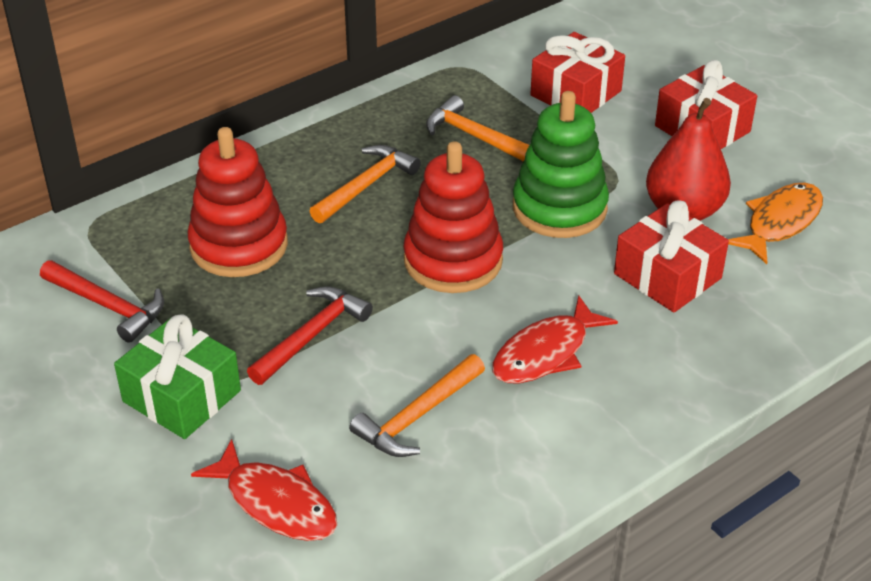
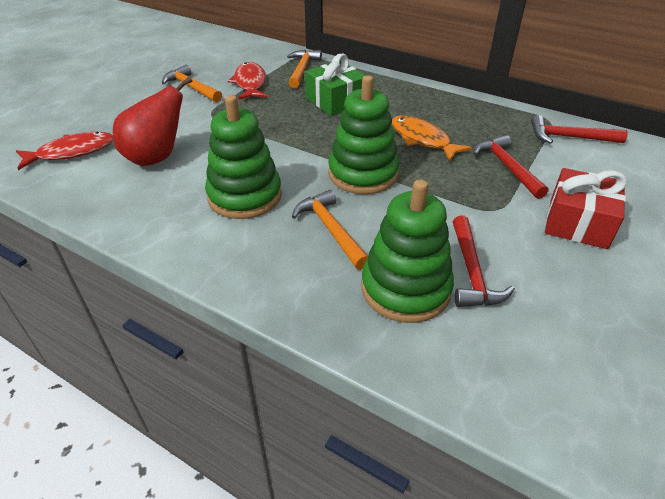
green stacking toy: 1 -> 3
red gift: 3 -> 1
red hammer: 2 -> 3
red stacking toy: 2 -> 0

